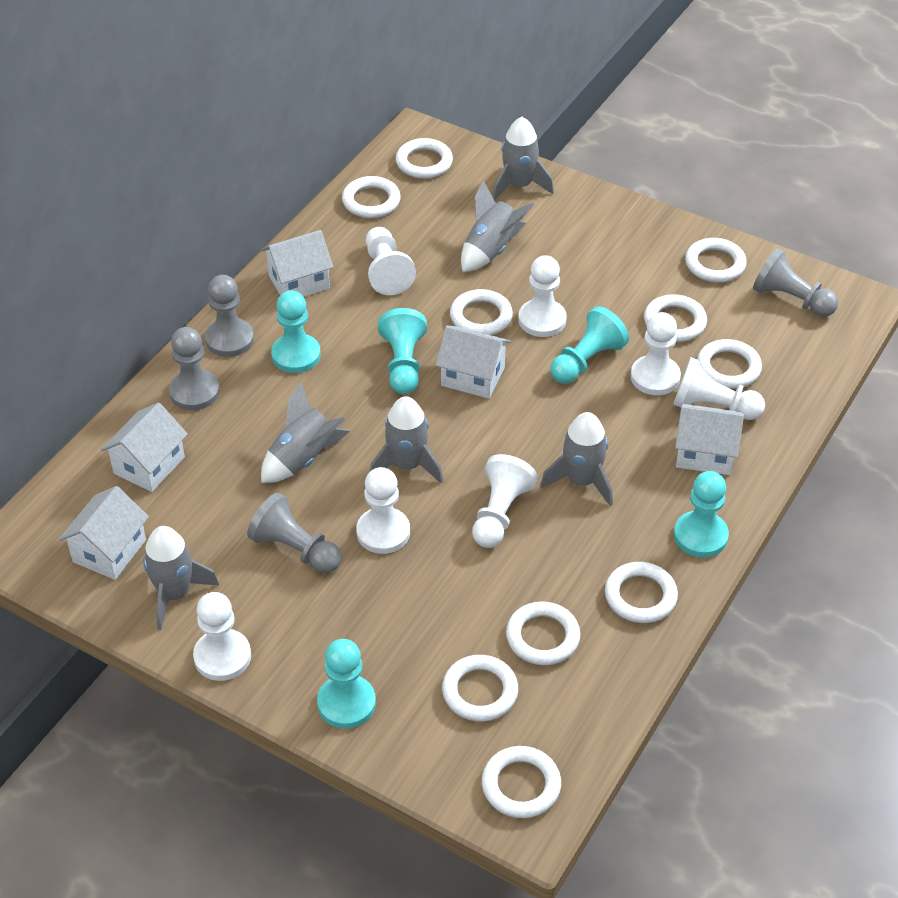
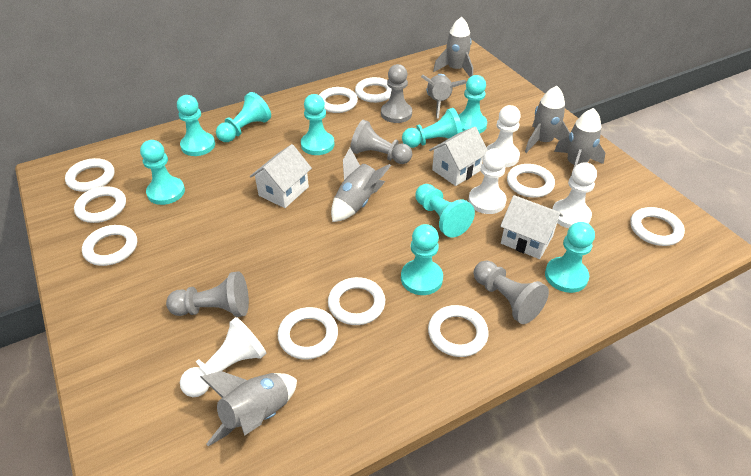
turquoise pawn: 5 -> 9
white house: 5 -> 3
white pawn: 7 -> 4

